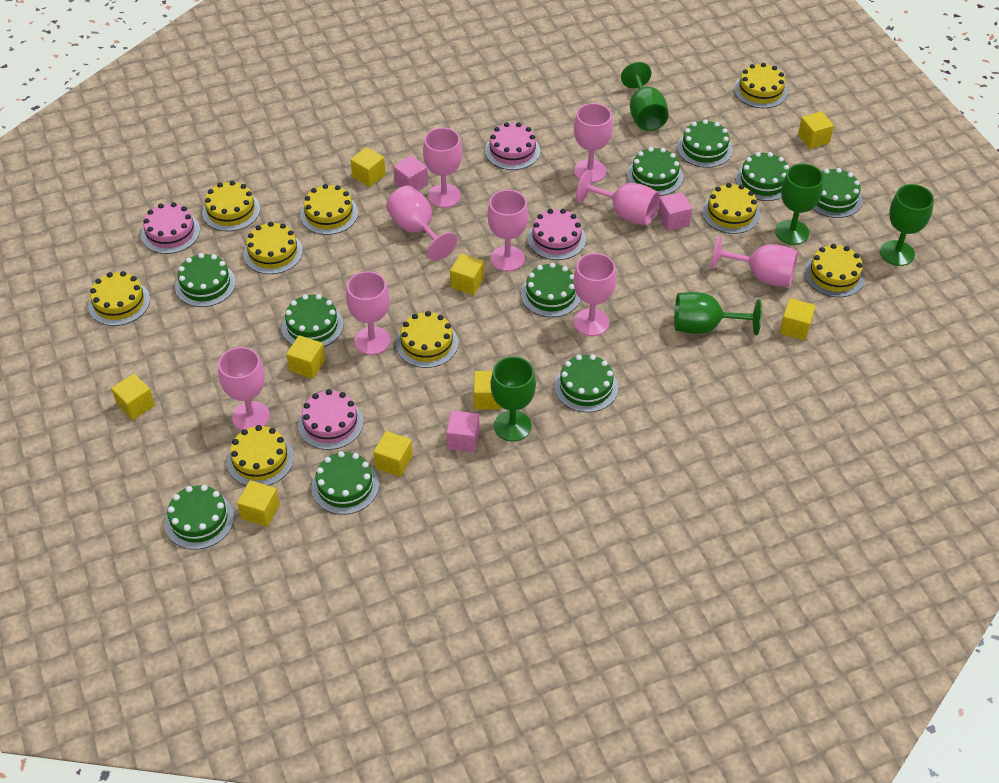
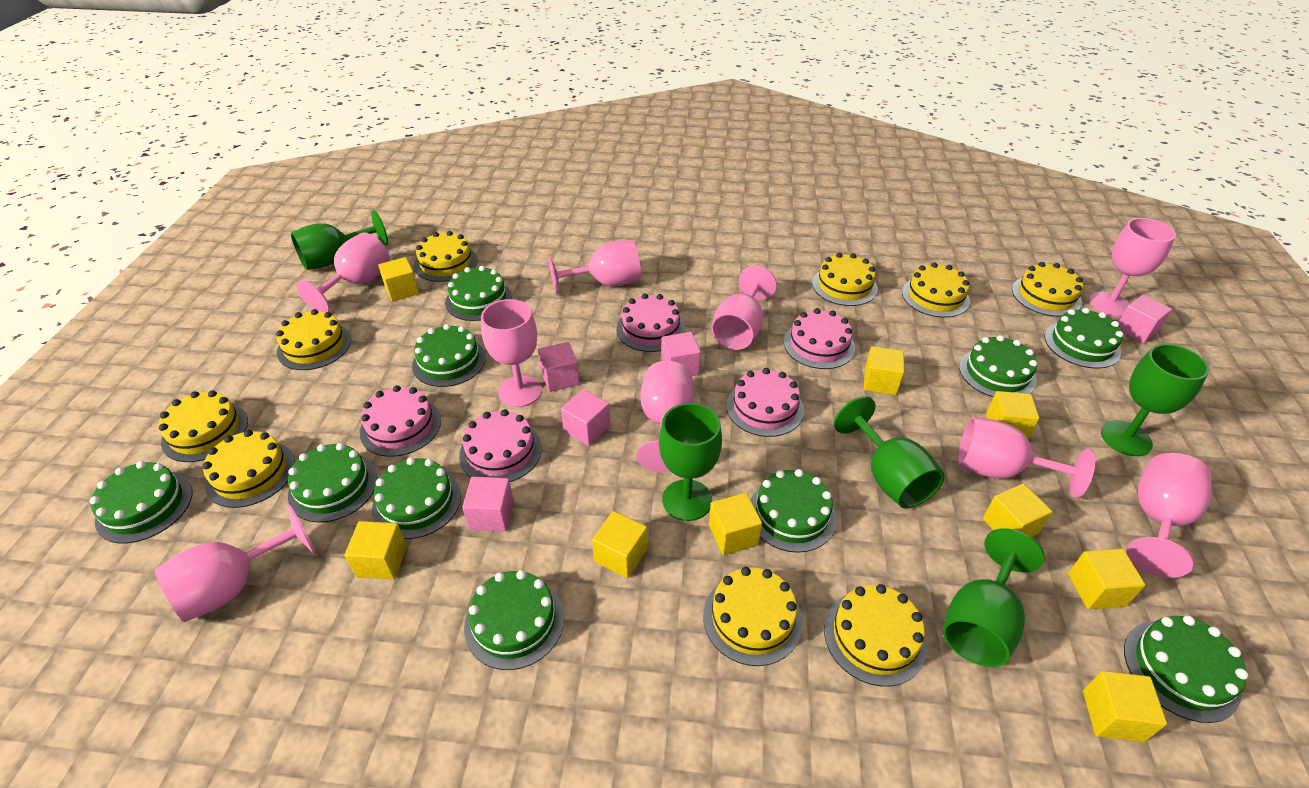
pink cake: 4 -> 5
pink cube: 3 -> 5

